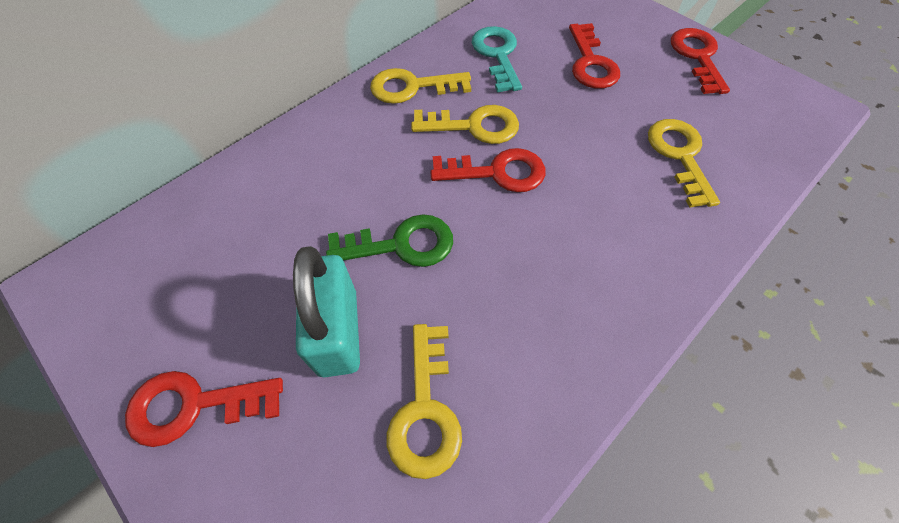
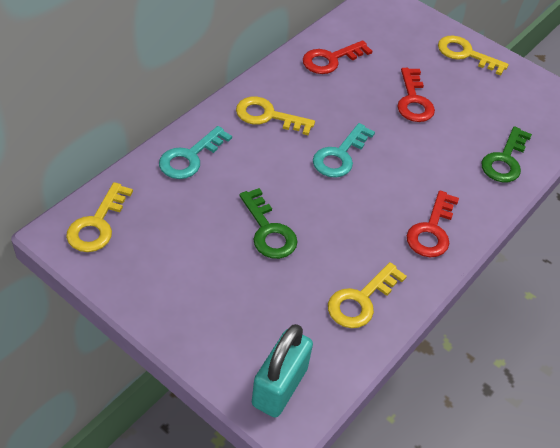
green key: 1 -> 2
red key: 4 -> 3
turquoise key: 1 -> 2

